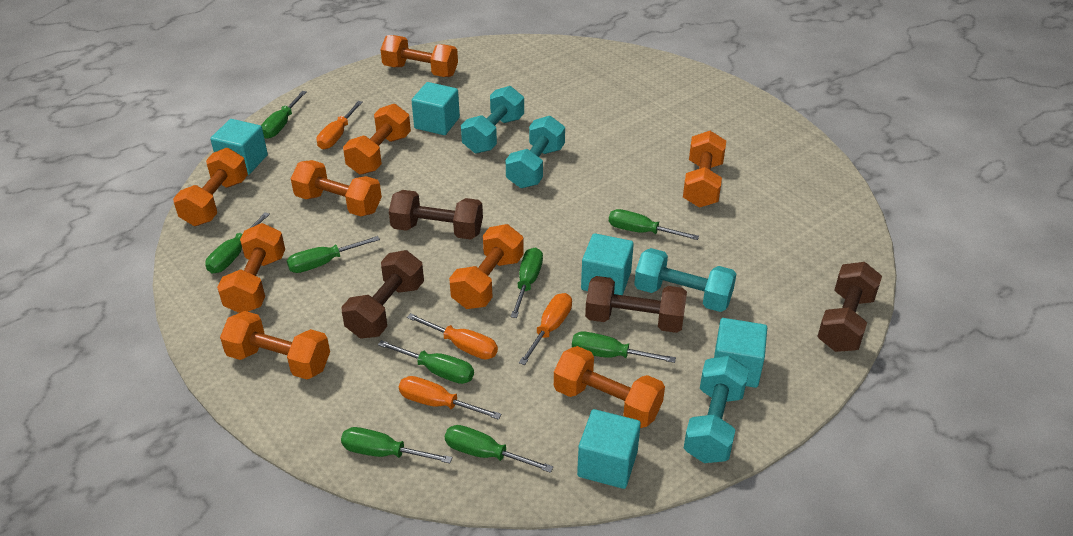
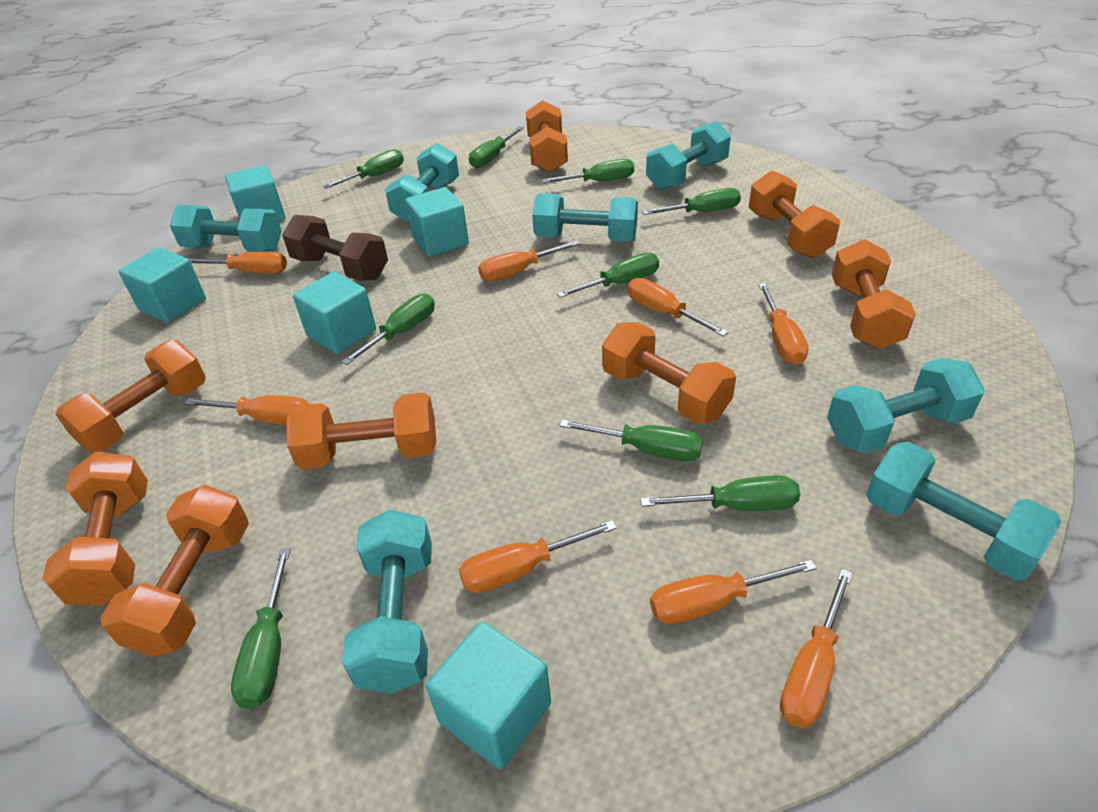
brown dumbbell: 4 -> 1
orange dumbbell: 9 -> 8
orange screwdriver: 4 -> 8
turquoise dumbbell: 4 -> 7

